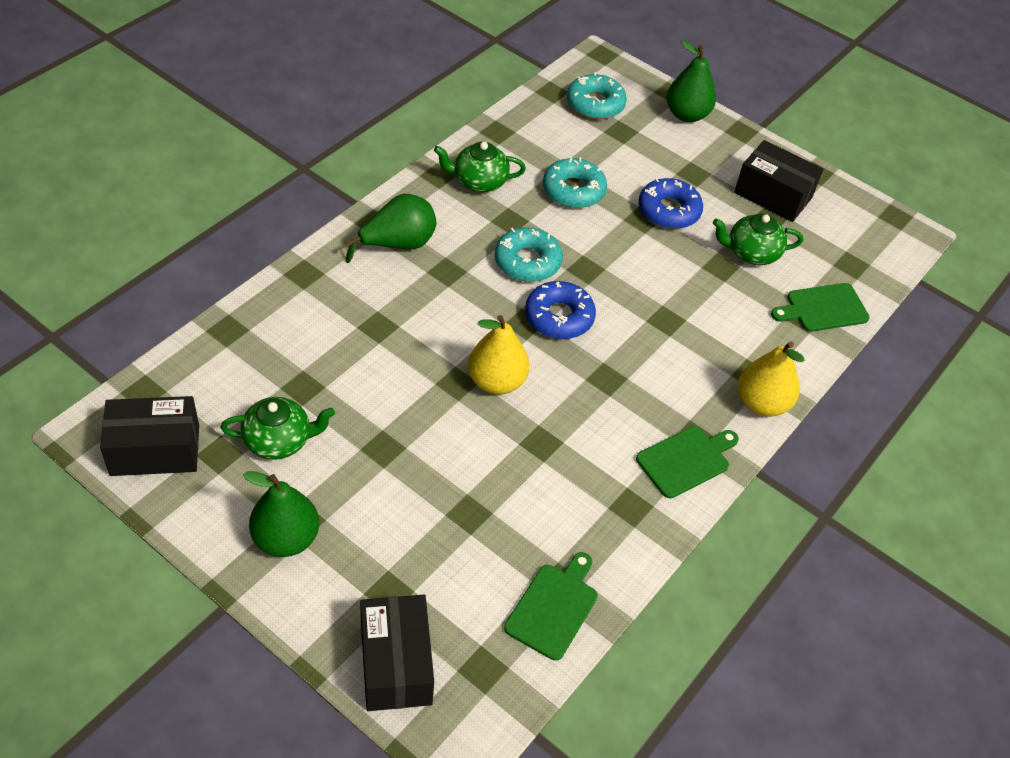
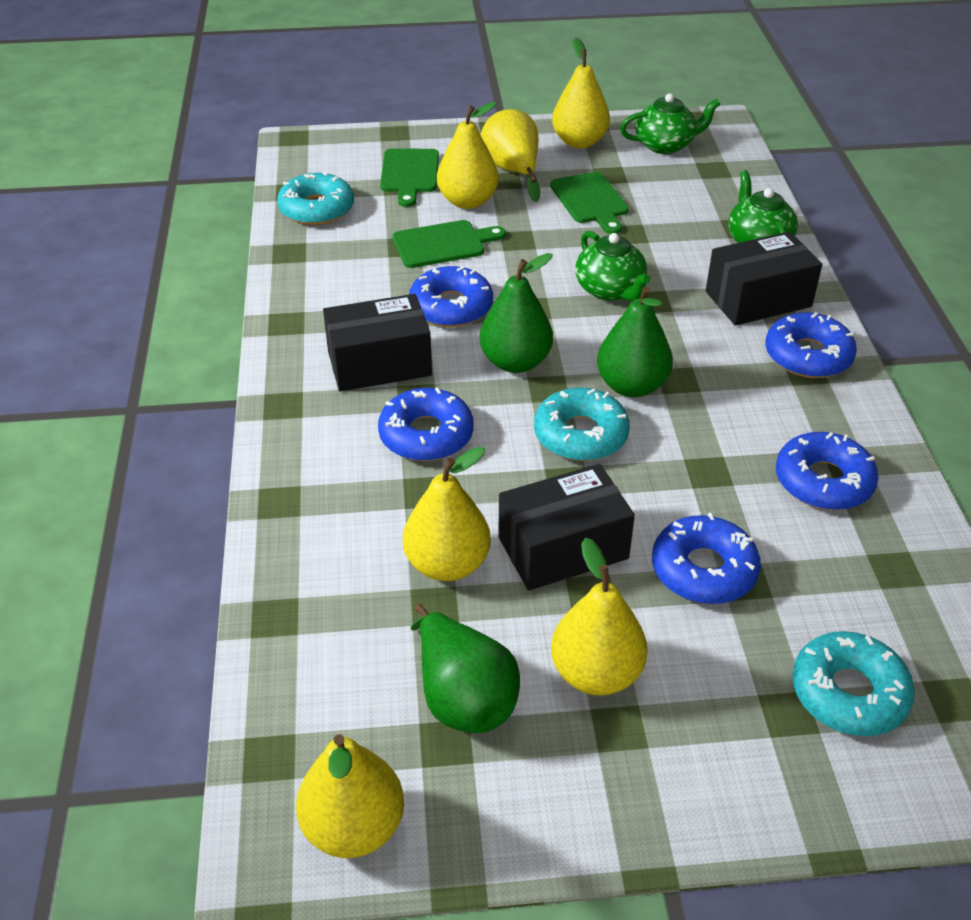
blue donut: 2 -> 5
yellow pear: 2 -> 6

